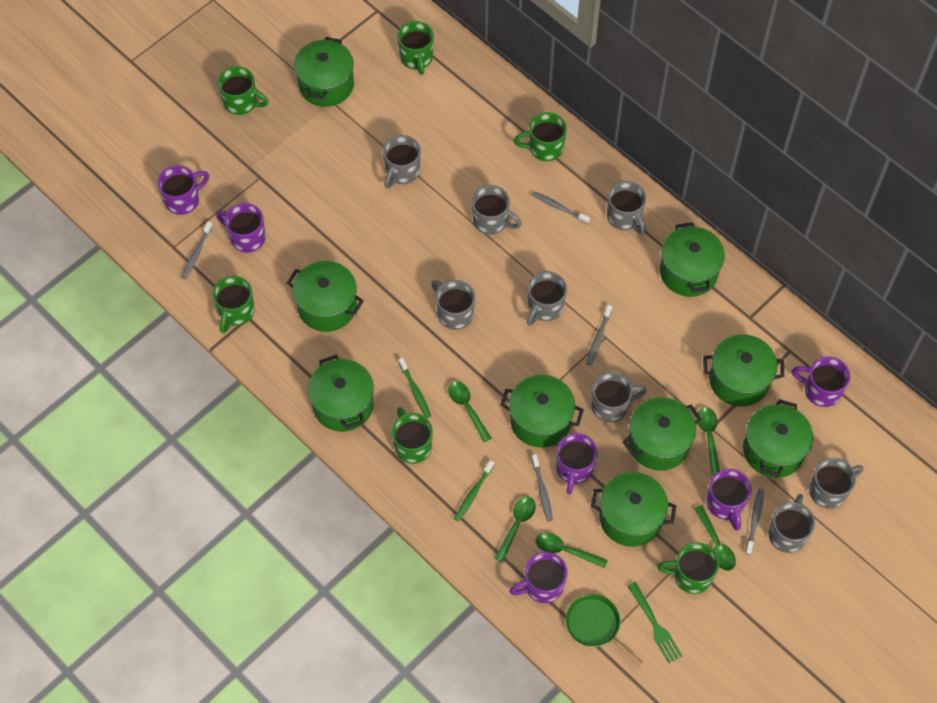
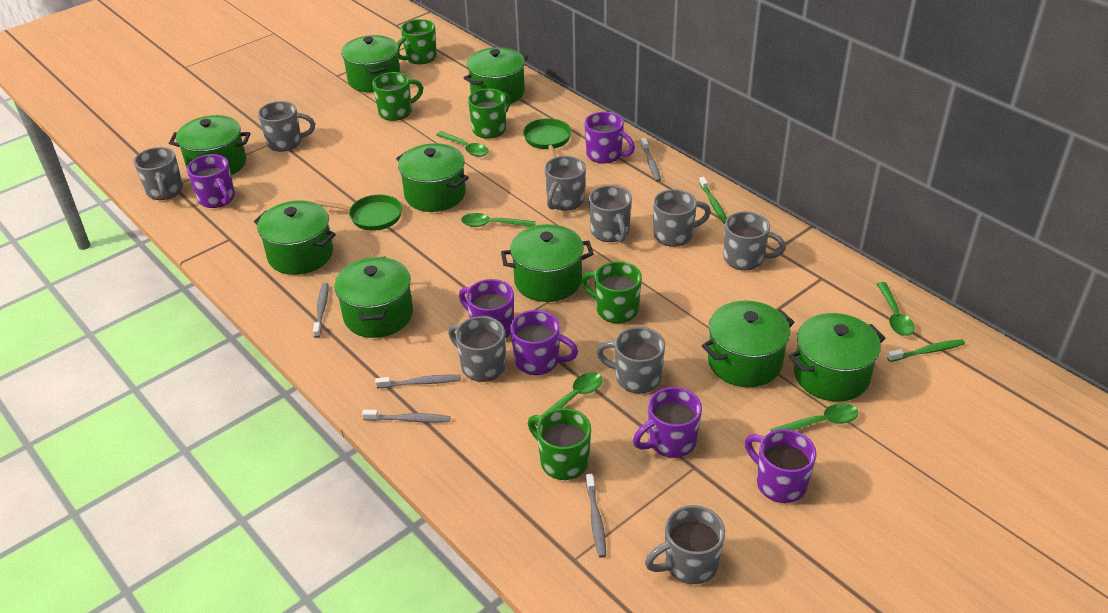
green fork: 1 -> 0
green mug: 6 -> 5
green pan: 1 -> 2
grey mug: 8 -> 9

